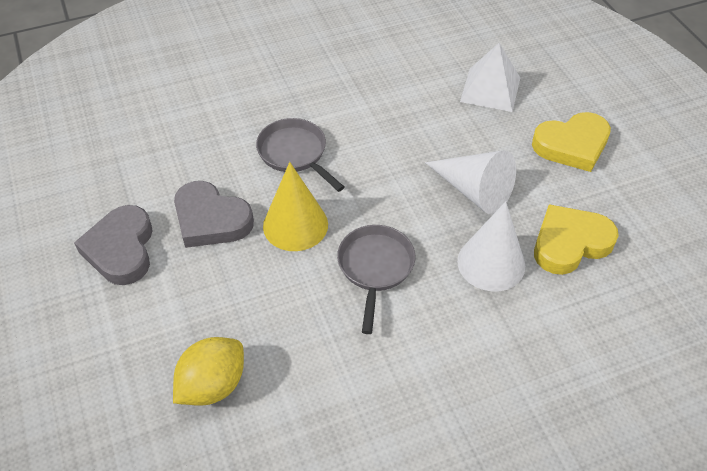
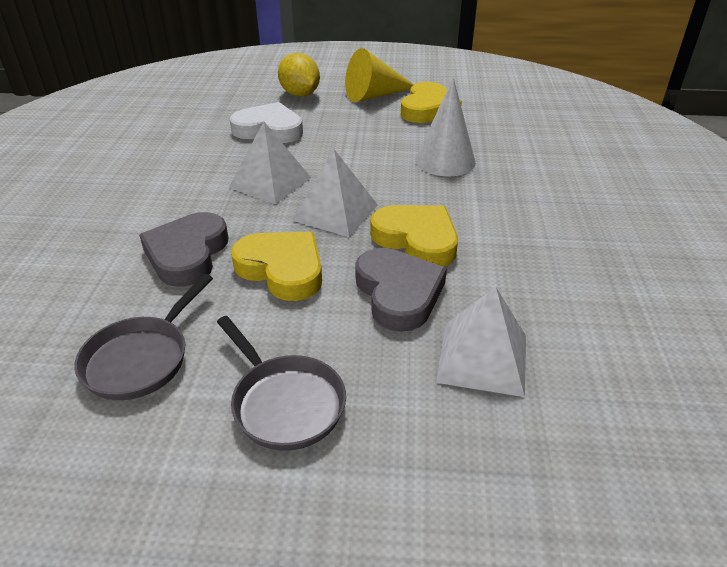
white cone: 2 -> 1
white heart: 0 -> 1
white pyramid: 1 -> 3
yellow heart: 2 -> 3

